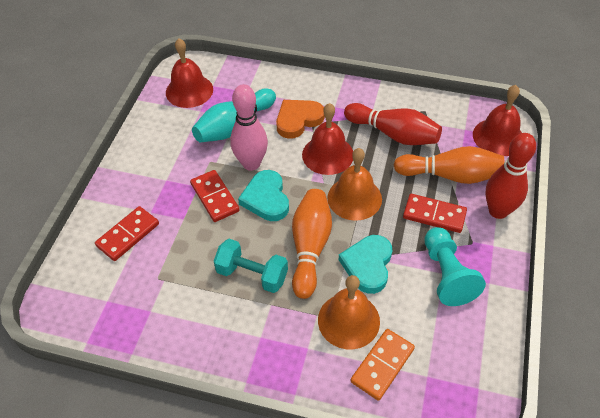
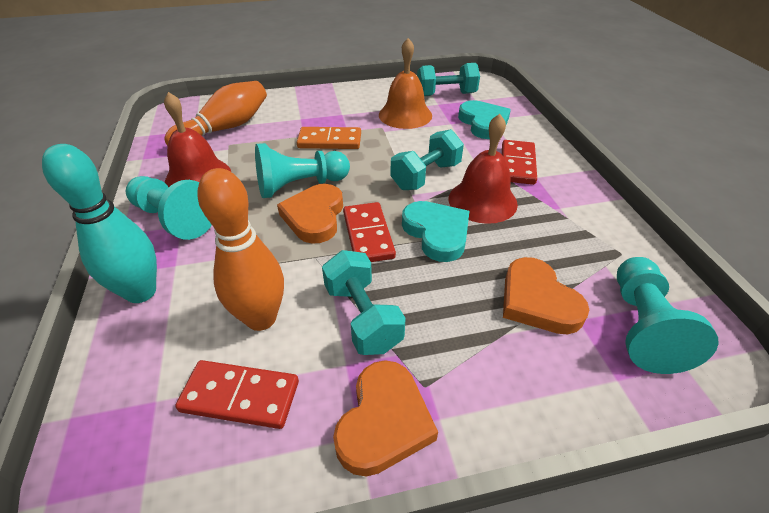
orange bell: 2 -> 1
orange heart: 1 -> 3
pink bowling pin: 1 -> 0
red bell: 3 -> 2
red bowling pin: 2 -> 0
turquoise dumbbell: 1 -> 3
turquoise pawn: 1 -> 3

